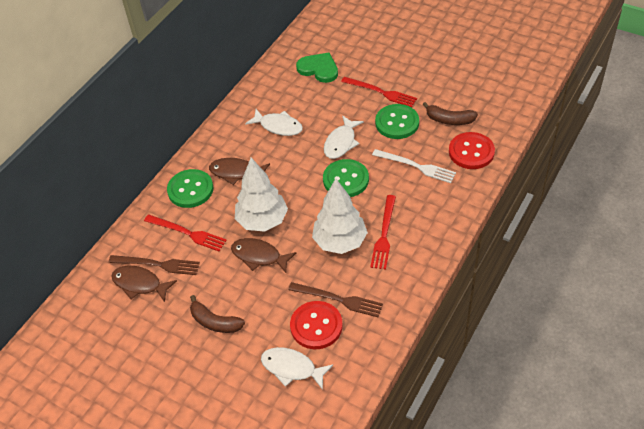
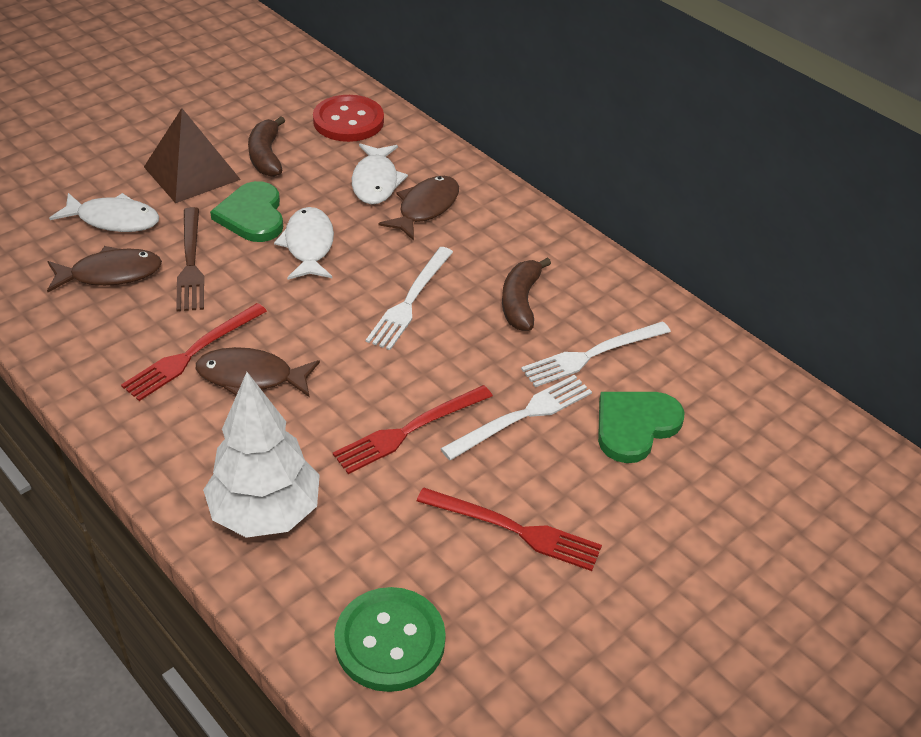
brown fork: 2 -> 1
brown pyramid: 0 -> 1
green button: 3 -> 1
green heart: 1 -> 2
red button: 2 -> 1
white fork: 1 -> 3
white tree: 2 -> 1

